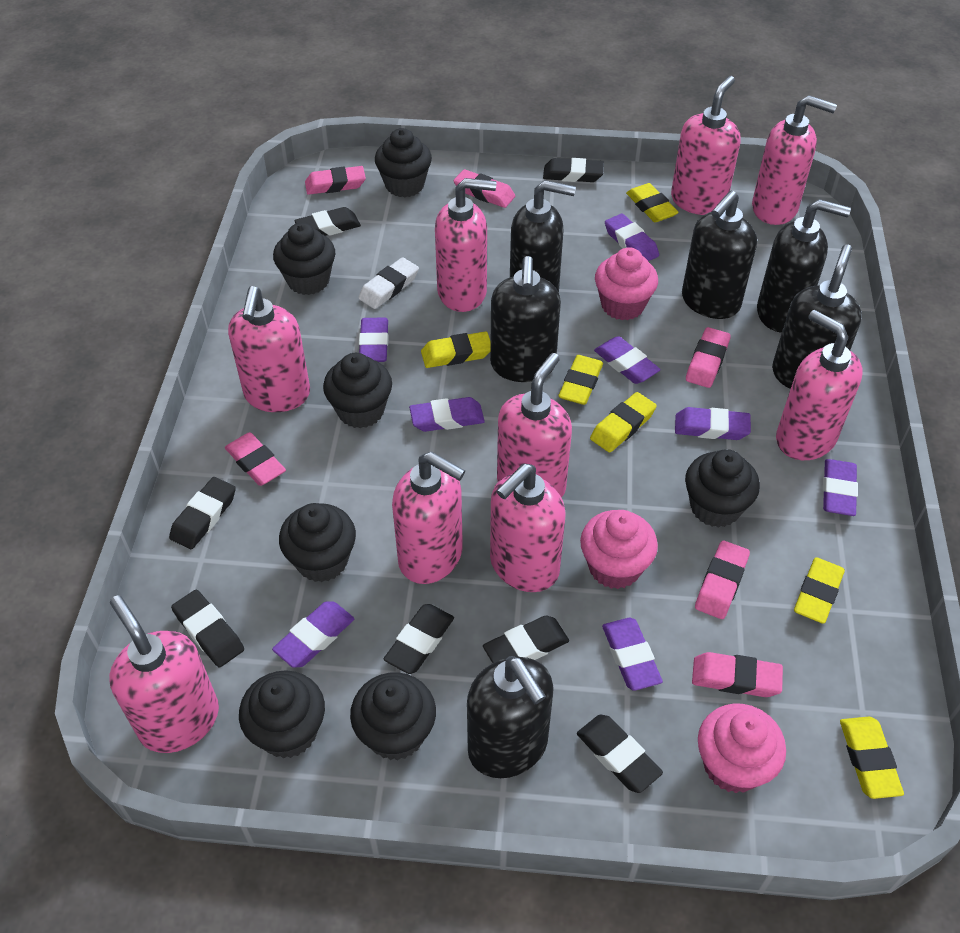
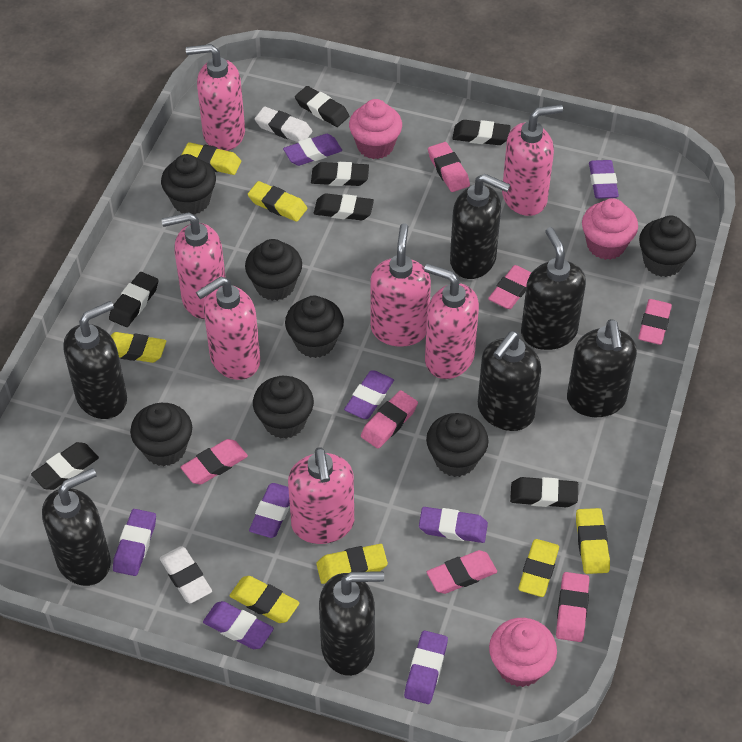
black soap dispenser: 6 -> 7
pink eraser: 6 -> 7
pink soap dispenser: 9 -> 7
white eraser: 1 -> 2
yellow eraser: 6 -> 7

